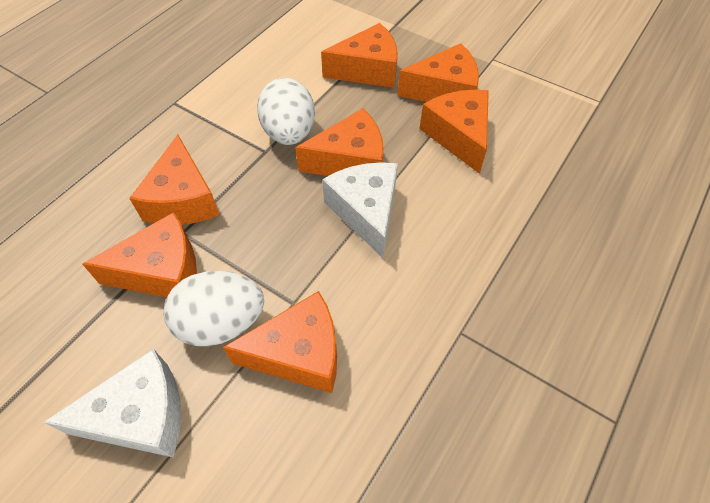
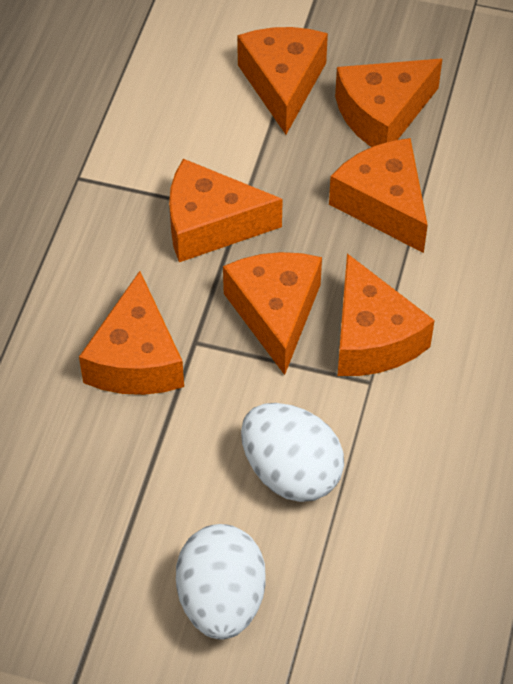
white cheese: 2 -> 0

